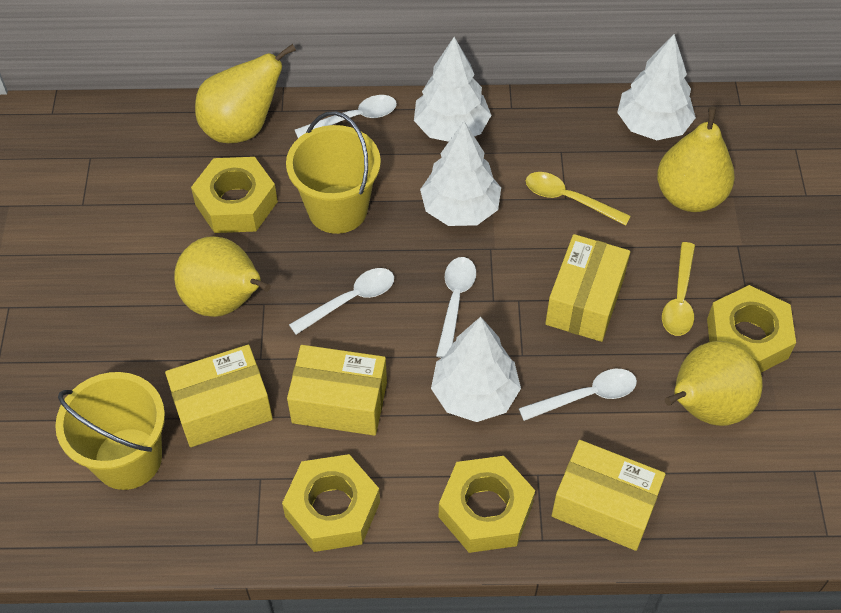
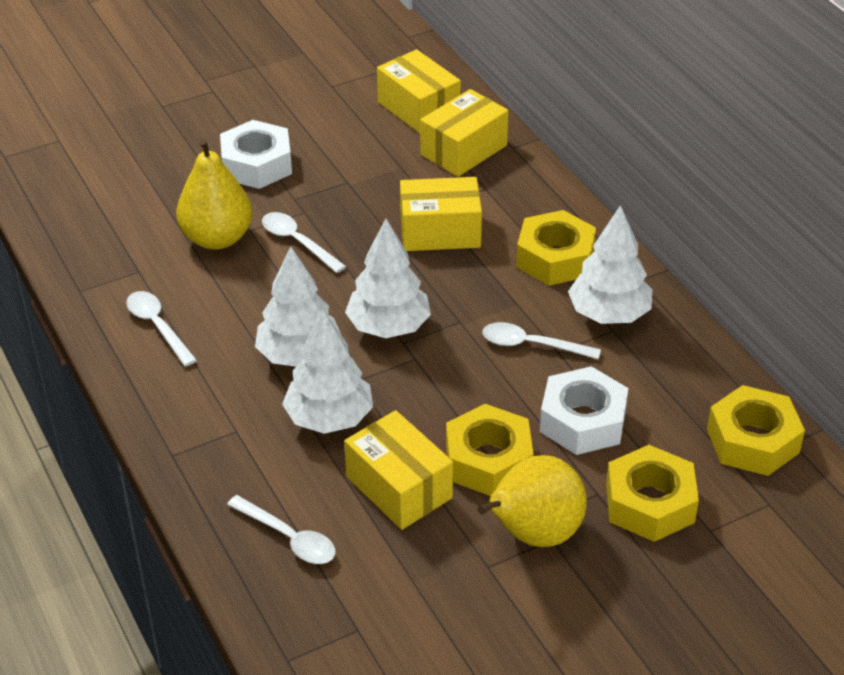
white nut: 0 -> 2
yellow bucket: 2 -> 0
yellow pear: 4 -> 2
yellow spoon: 2 -> 0

